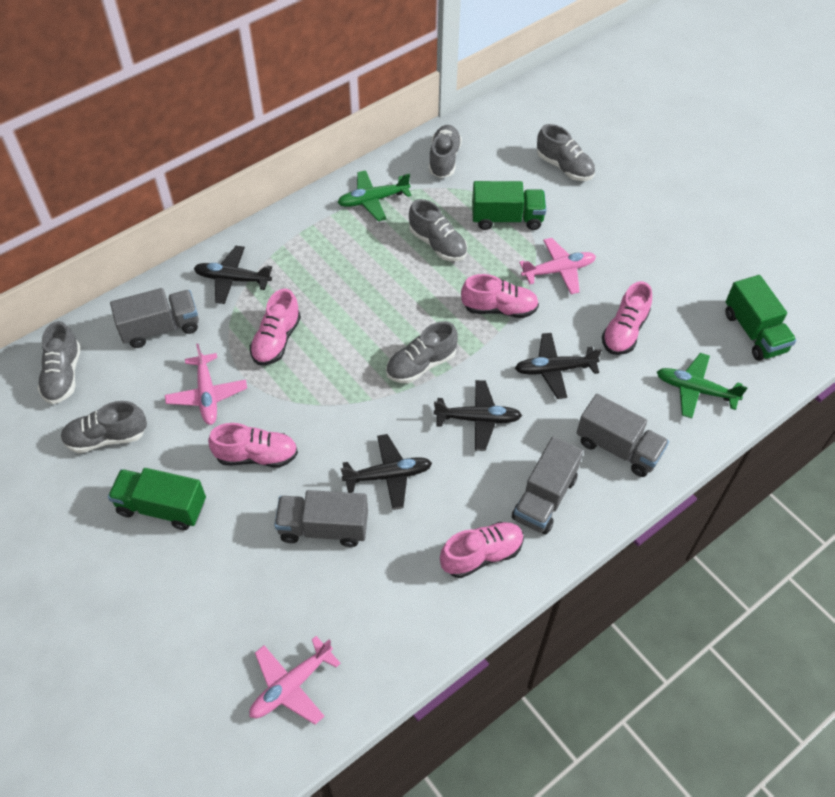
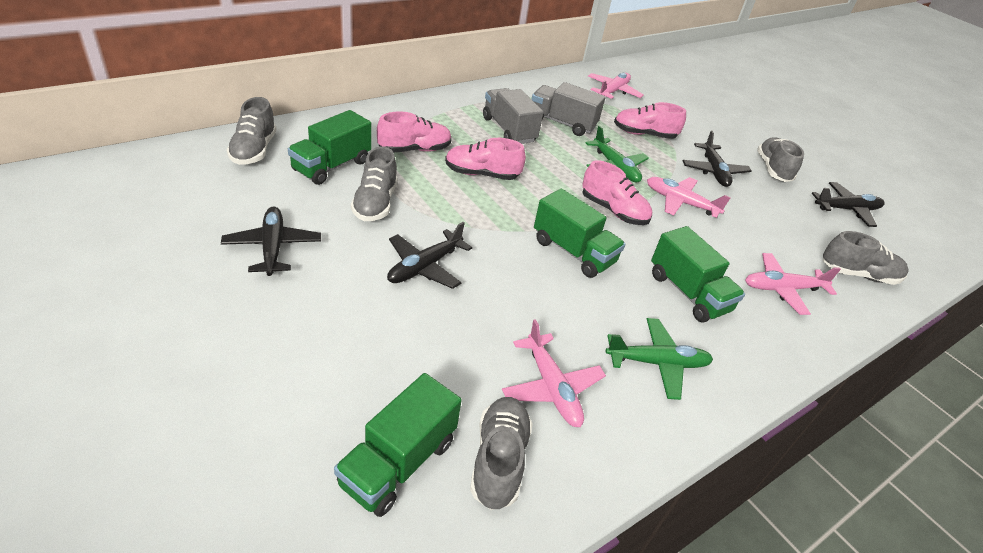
green truck: 3 -> 4
grey shoe: 6 -> 5
grey truck: 4 -> 2
pink plane: 3 -> 4
pink shoe: 5 -> 4

